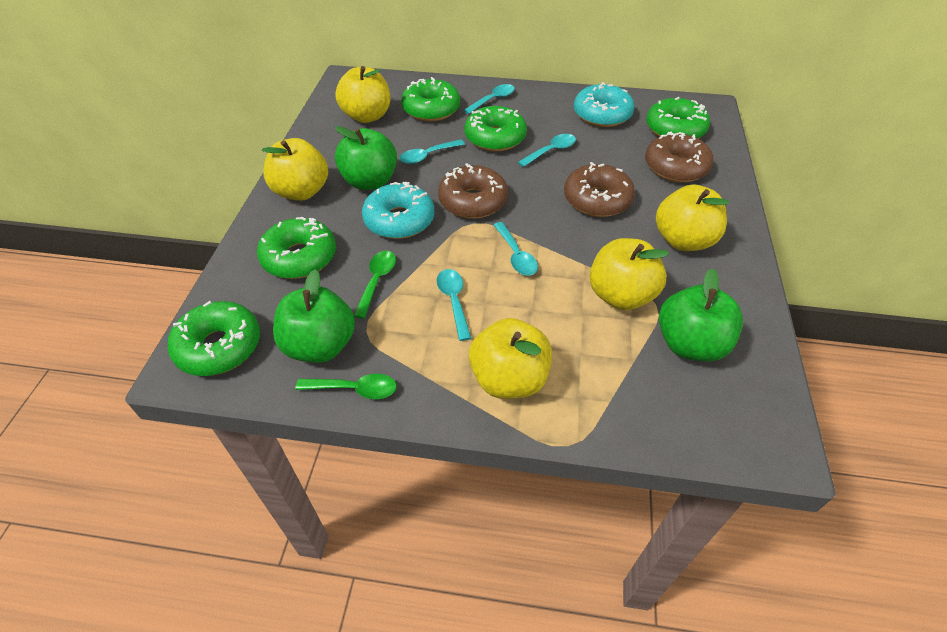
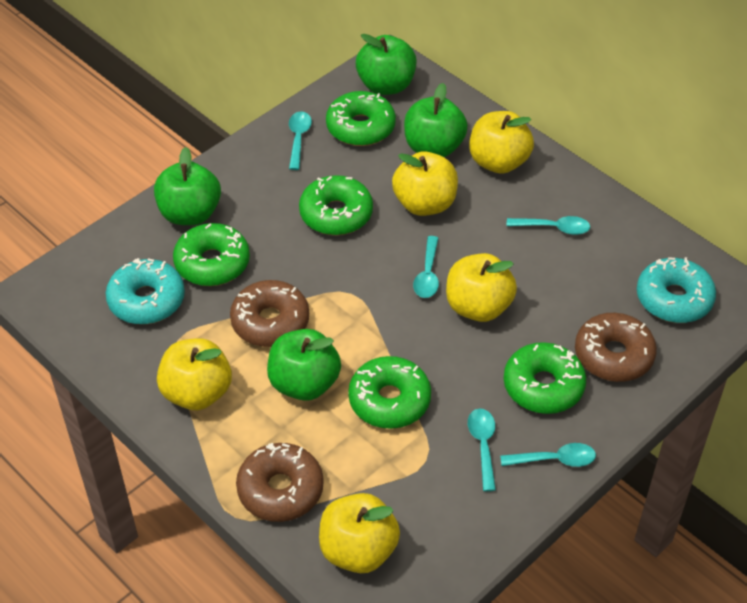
green apple: 3 -> 4
green spoon: 2 -> 0

